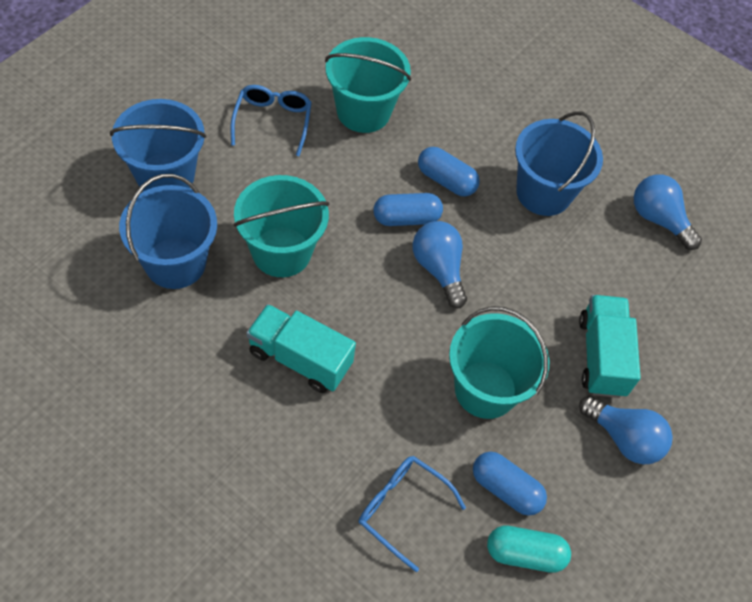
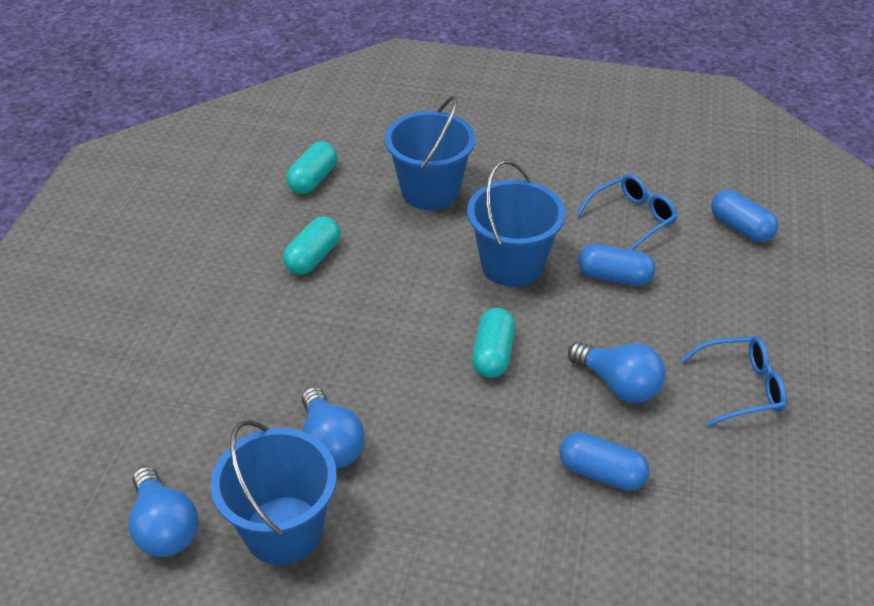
turquoise bucket: 3 -> 0
turquoise capsule: 1 -> 3
turquoise truck: 2 -> 0

